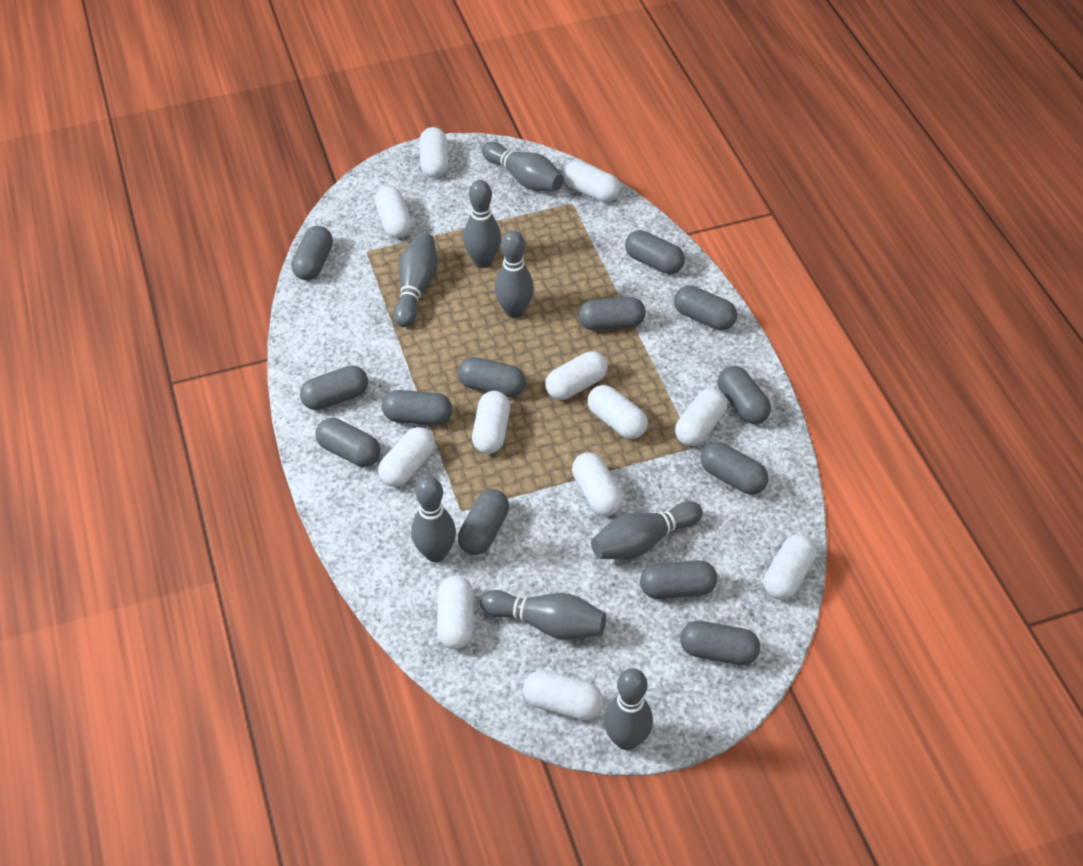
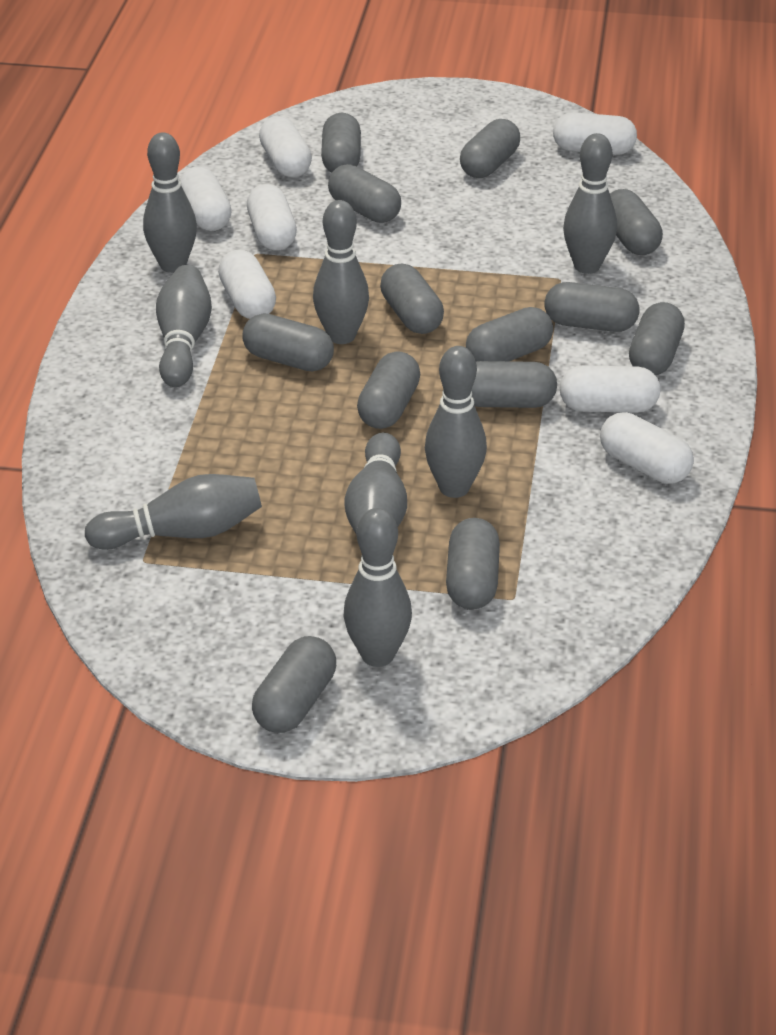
white capsule: 12 -> 7

